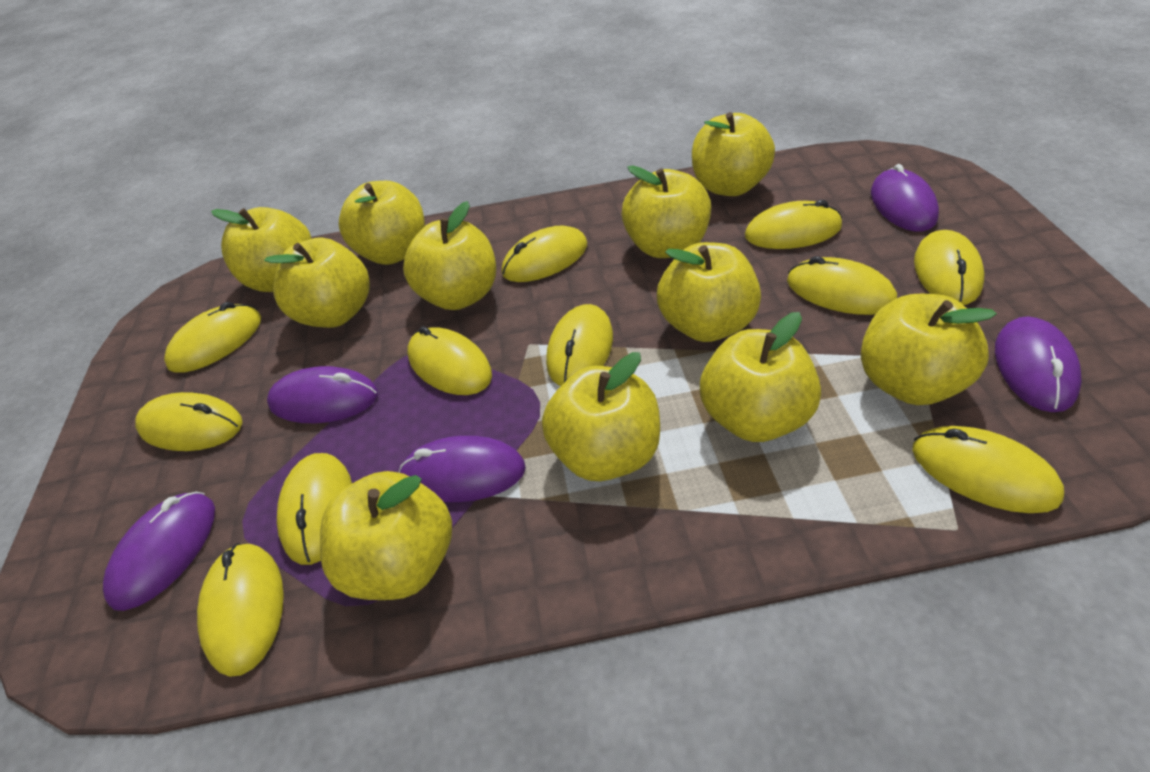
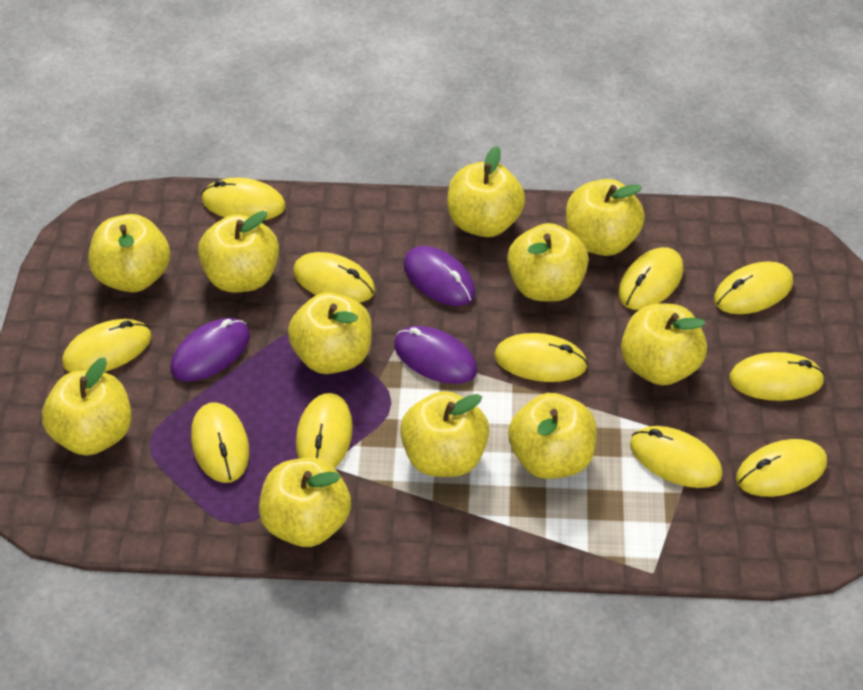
purple mouse: 5 -> 3

